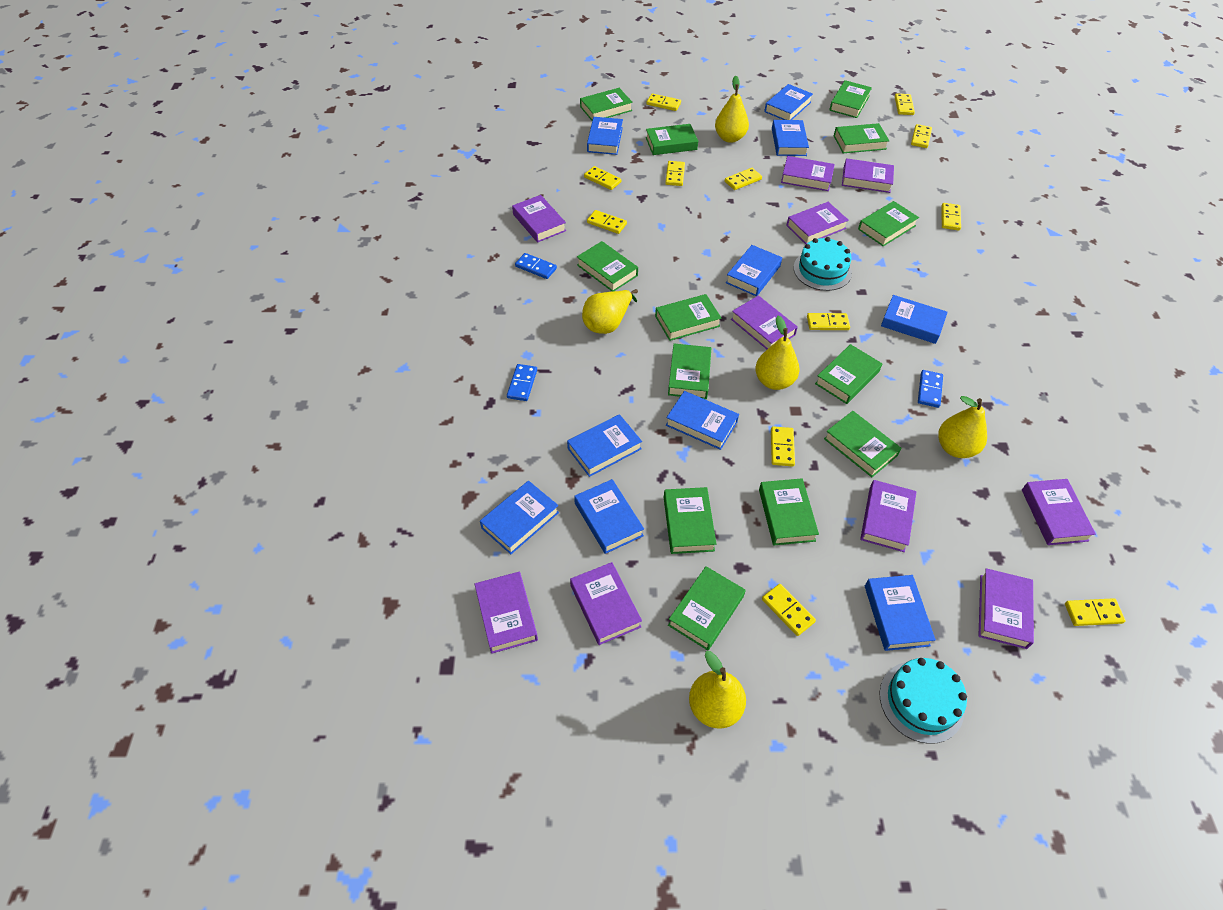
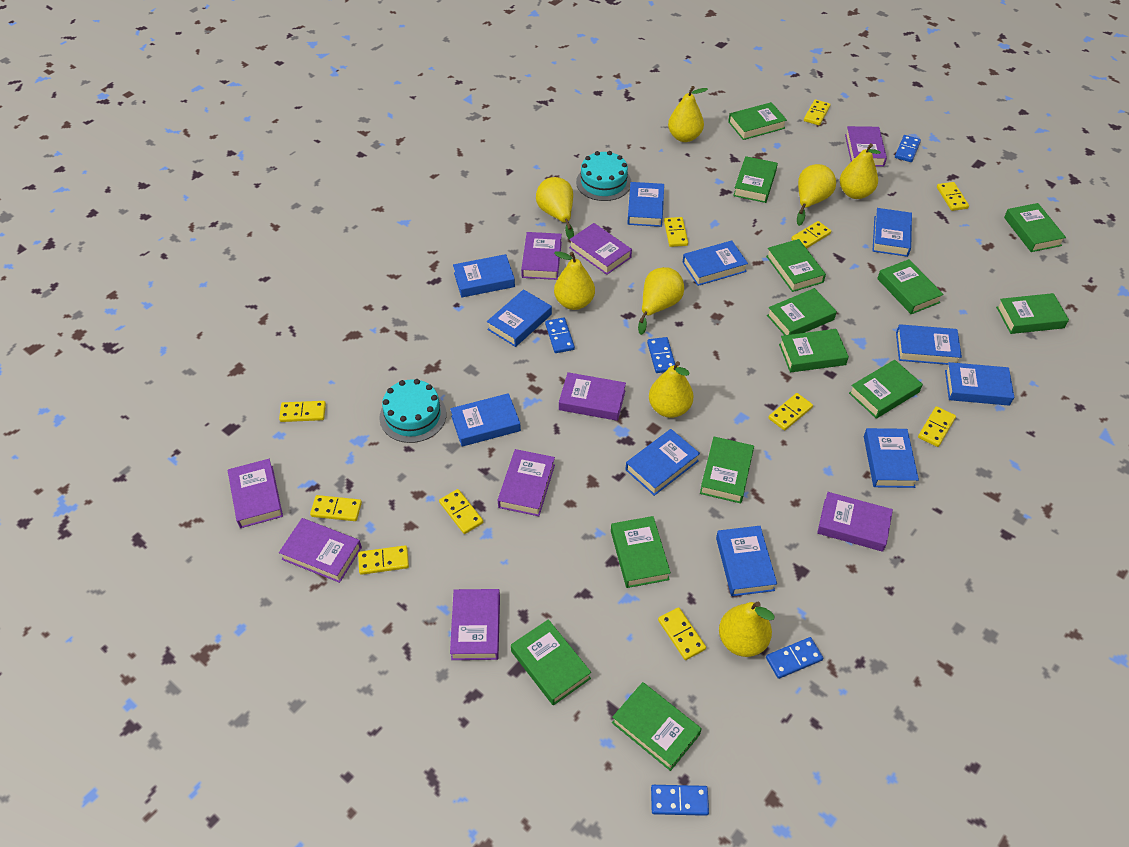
blue book: 10 -> 11
blue domino: 3 -> 5
purple book: 10 -> 9
yellow domino: 12 -> 11
yellow pear: 5 -> 8

